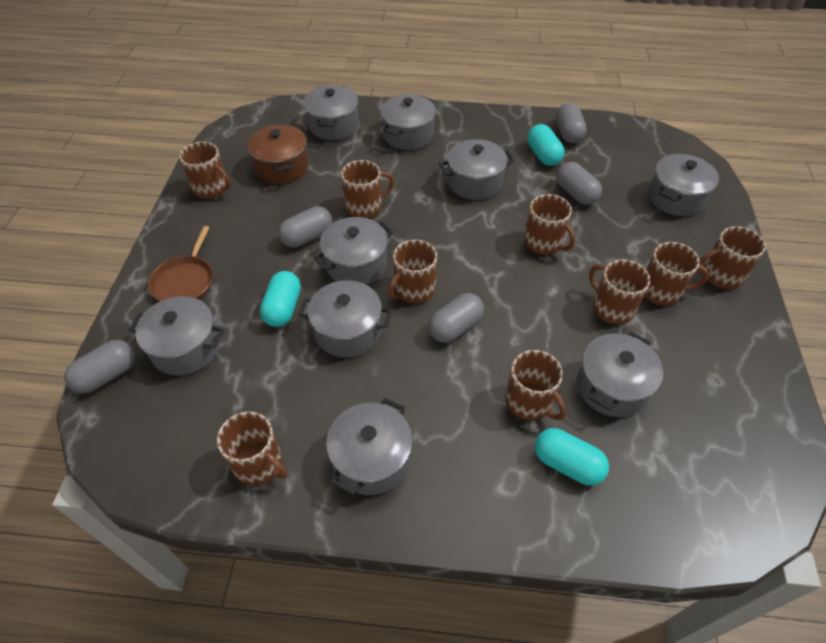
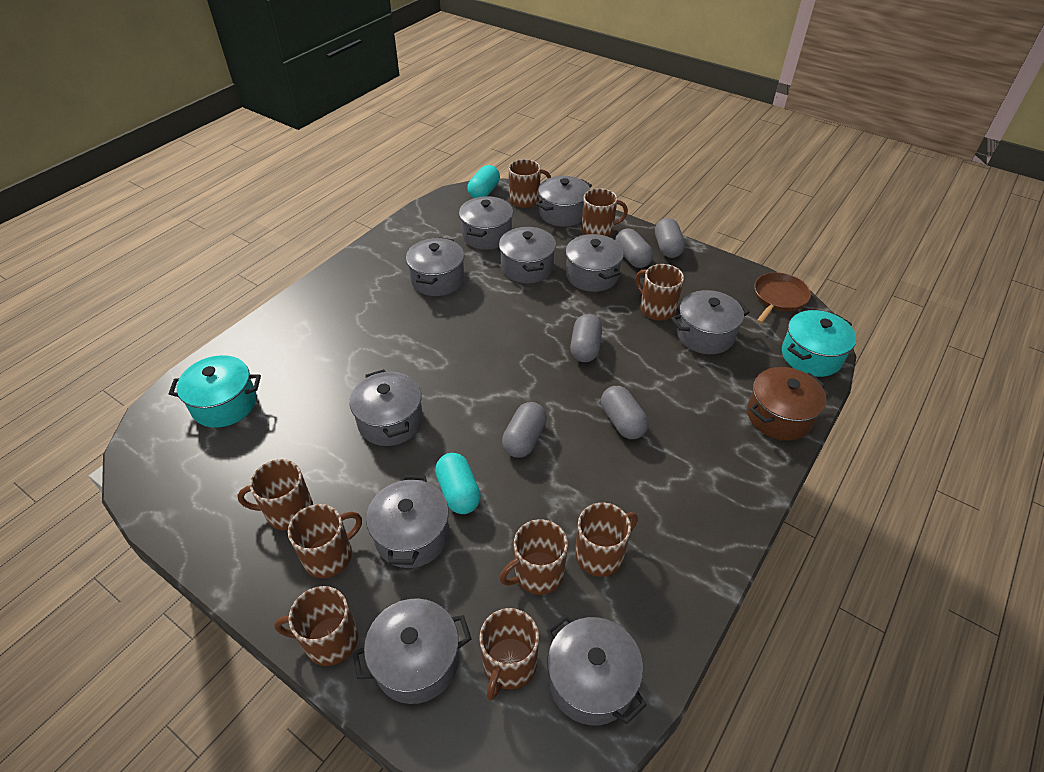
grey pot: 9 -> 10
turquoise capsule: 3 -> 2
turquoise pot: 0 -> 2

